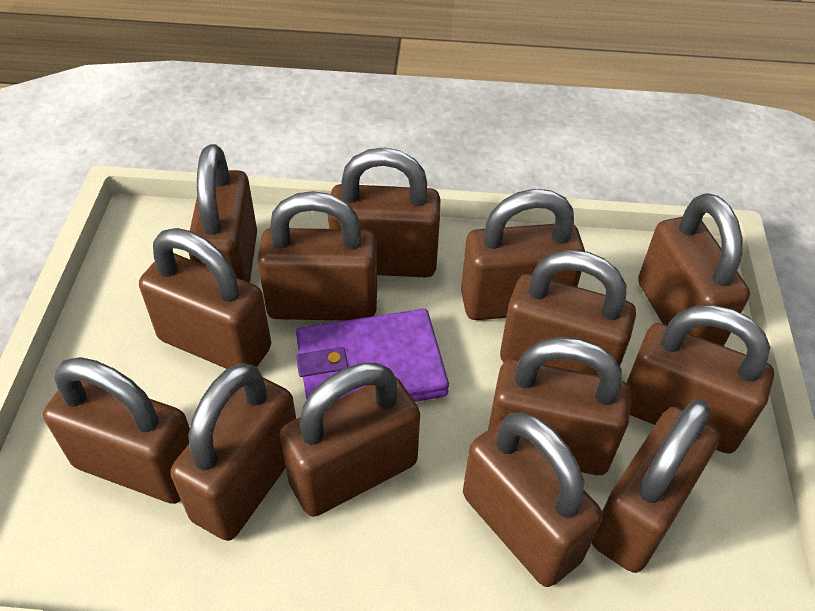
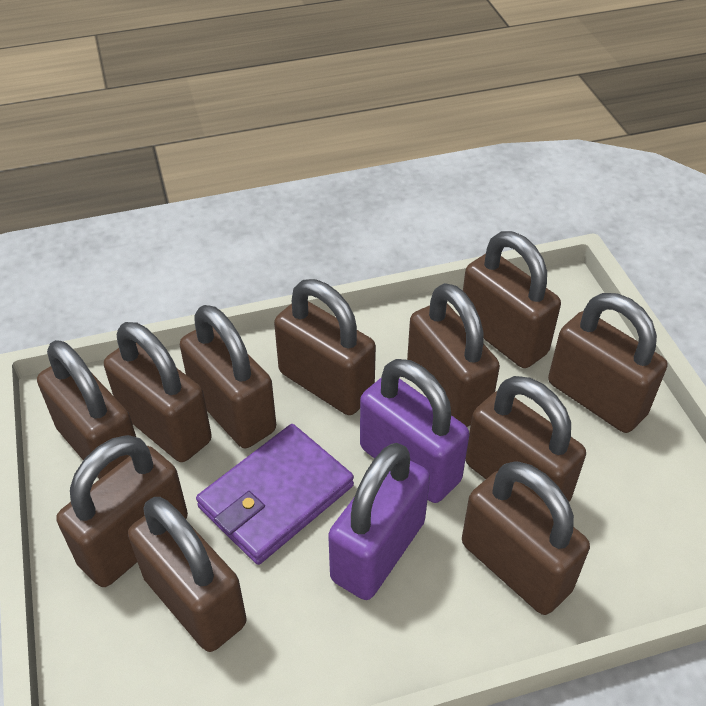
brown padlock: 14 -> 11
purple padlock: 0 -> 2

